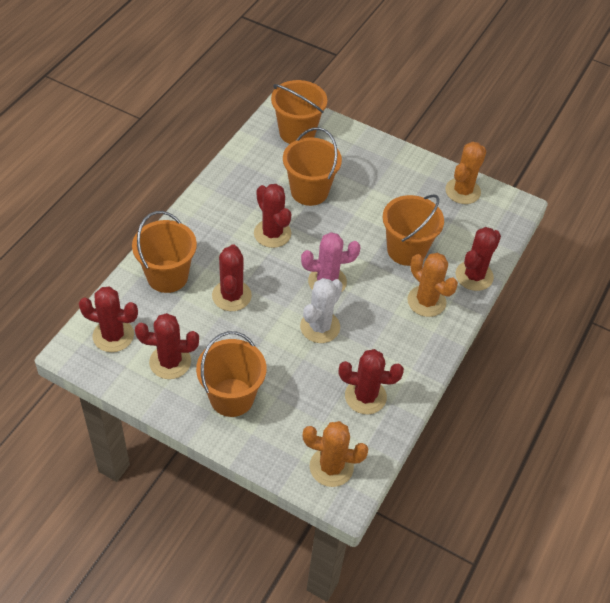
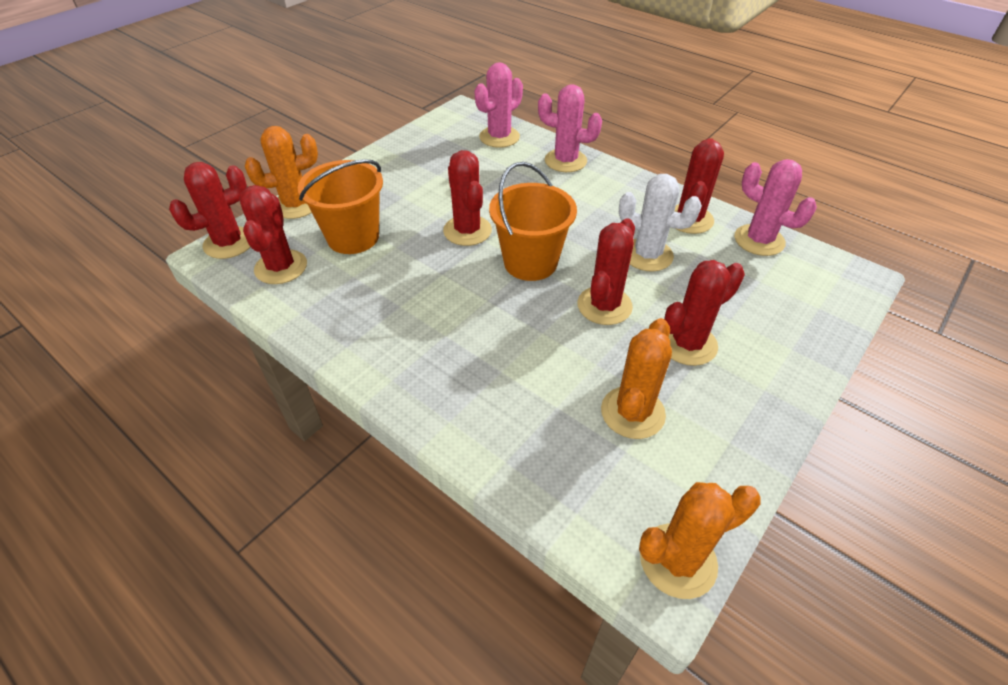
orange bucket: 5 -> 2
pink cactus: 1 -> 3

